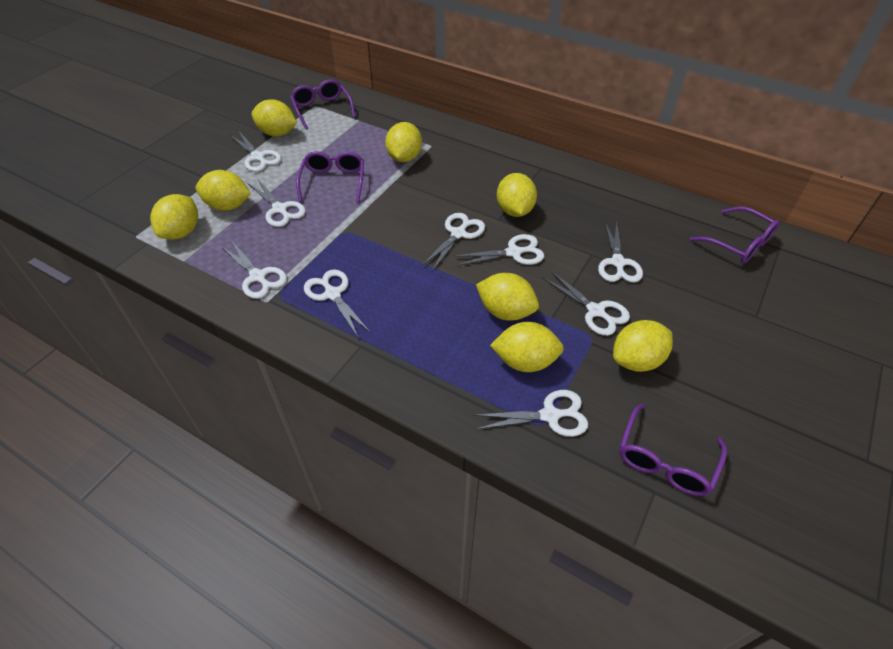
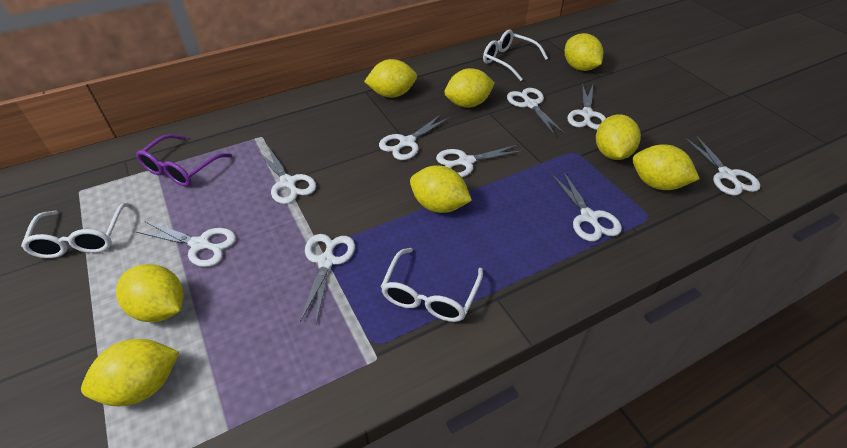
purple glasses: 4 -> 1
white glasses: 0 -> 3

